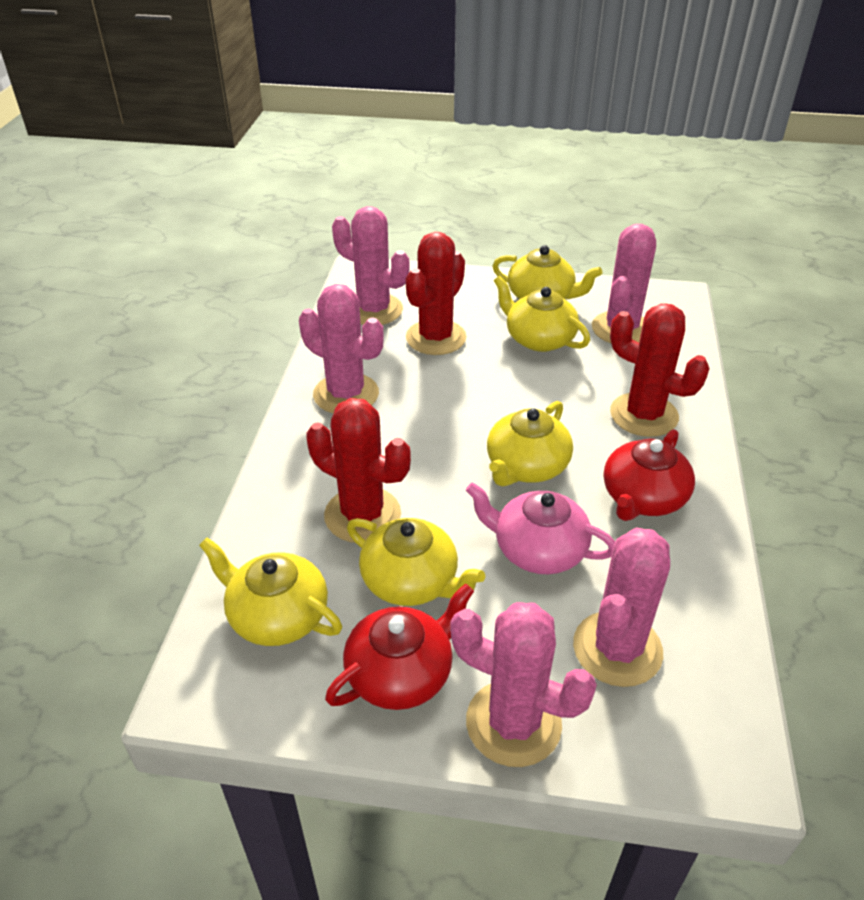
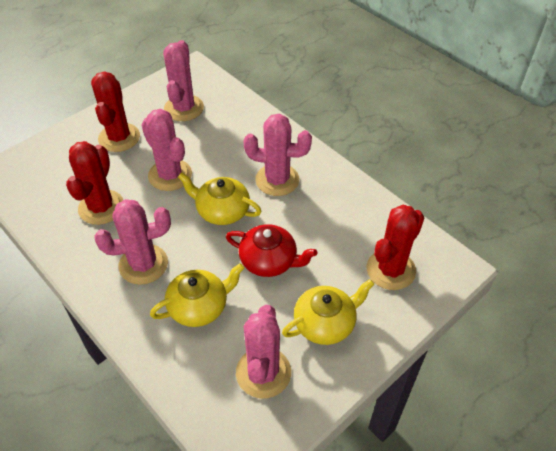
pink teapot: 1 -> 0
red teapot: 2 -> 1
yellow teapot: 5 -> 3

